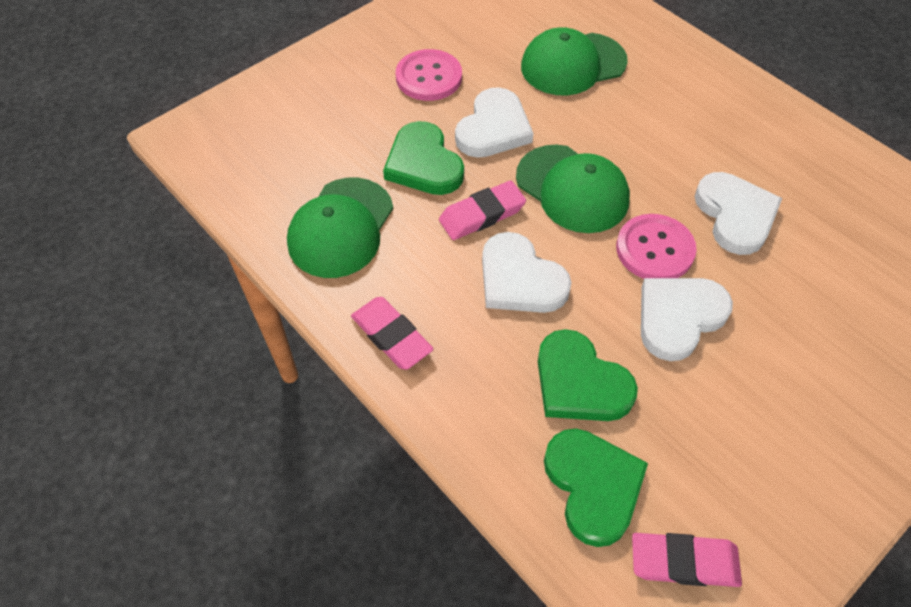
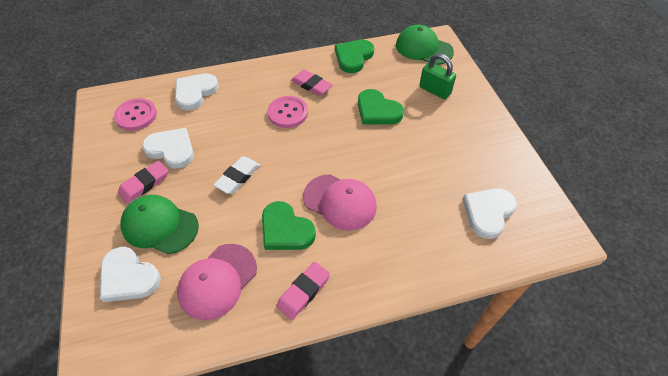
green cap: 3 -> 2
green padlock: 0 -> 1
pink cap: 0 -> 2
white eraser: 0 -> 1

